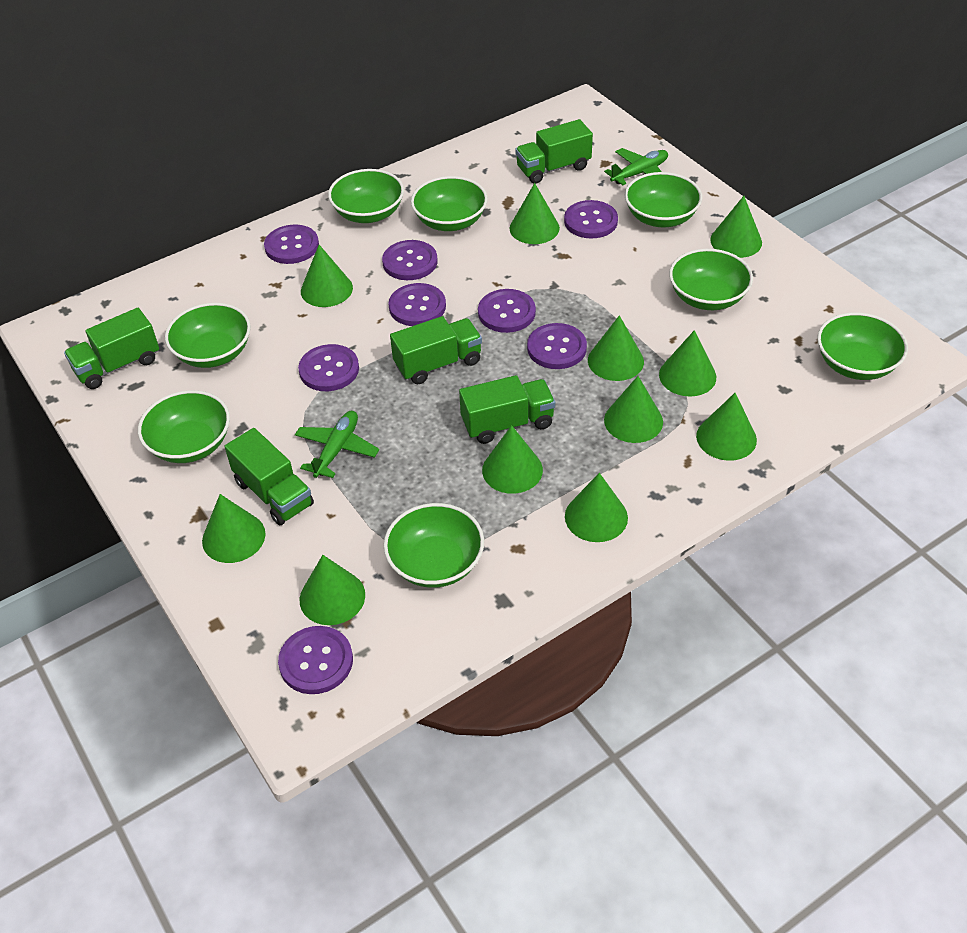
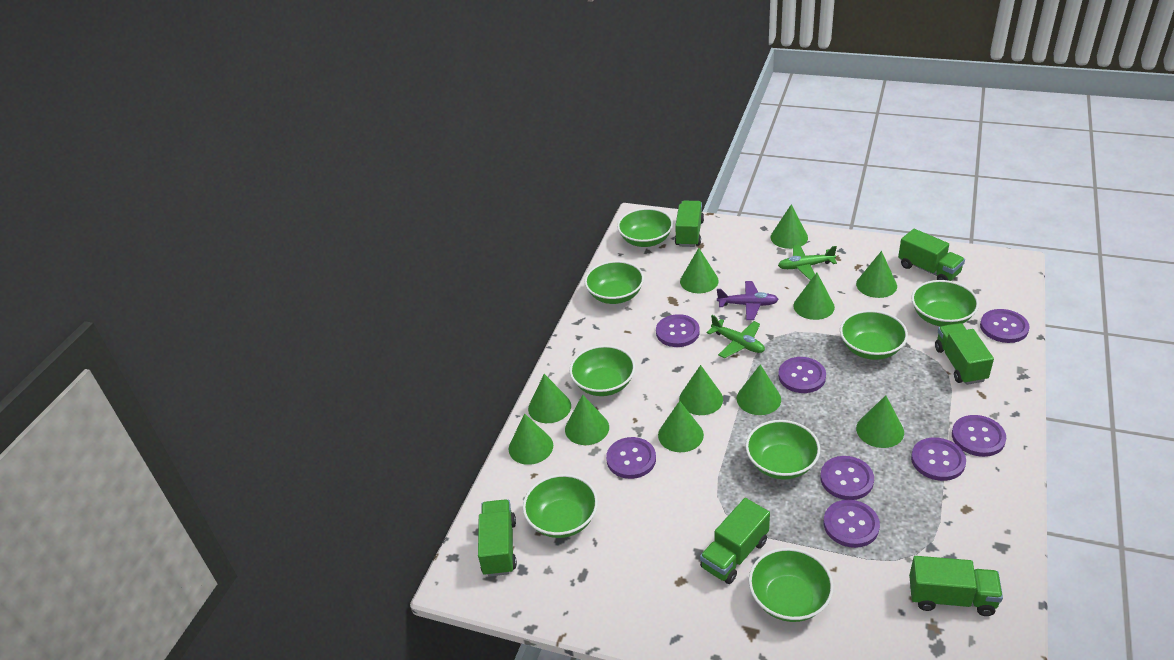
green truck: 5 -> 6
purple plane: 0 -> 1

